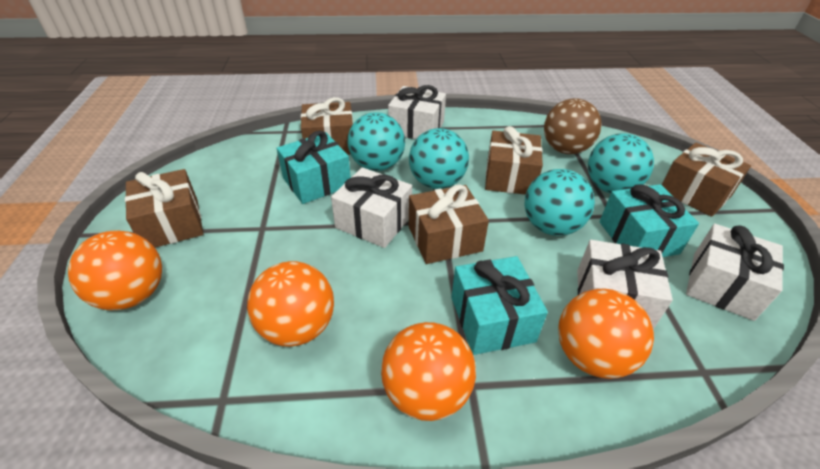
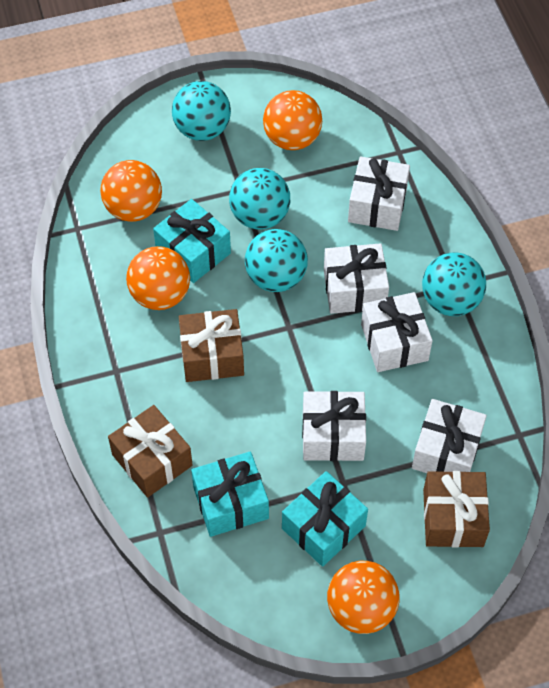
brown ball: 1 -> 0
brown gift: 5 -> 3
white gift: 4 -> 5

